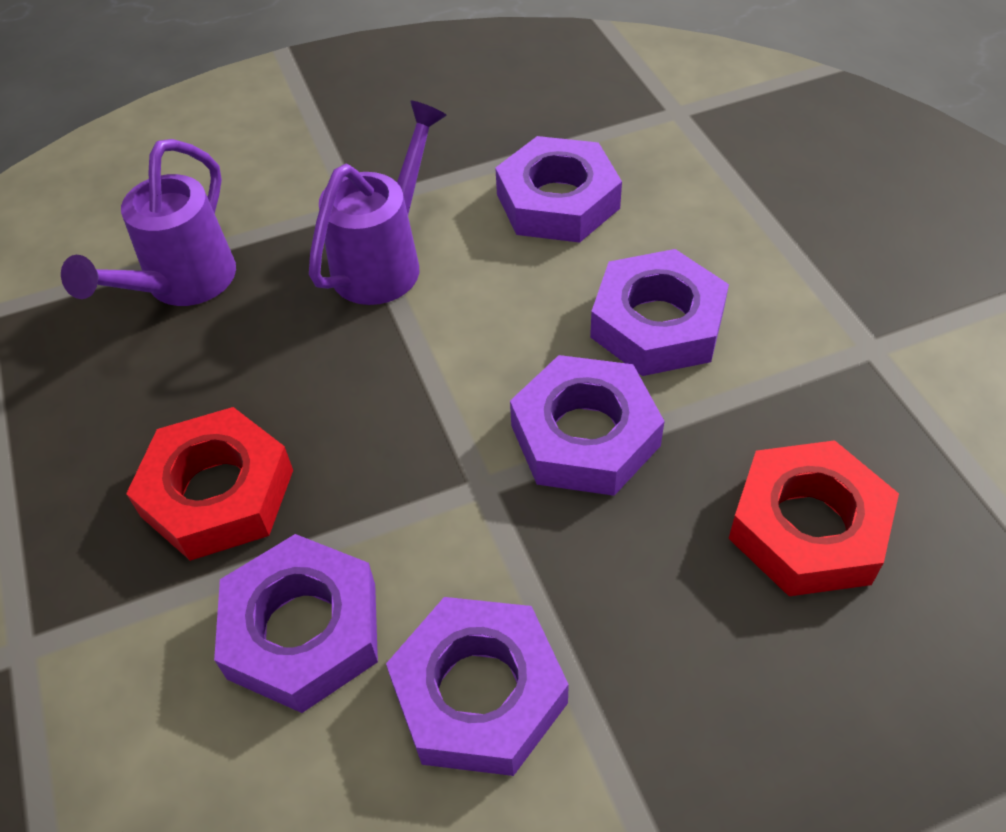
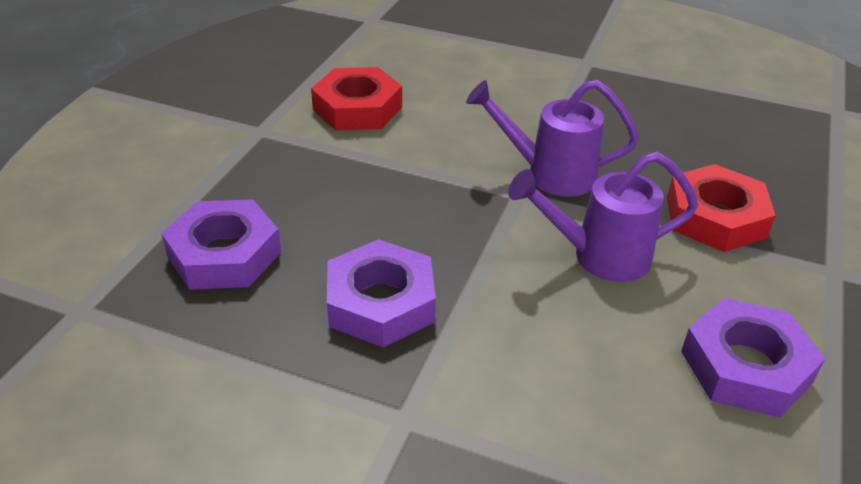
purple nut: 5 -> 3

